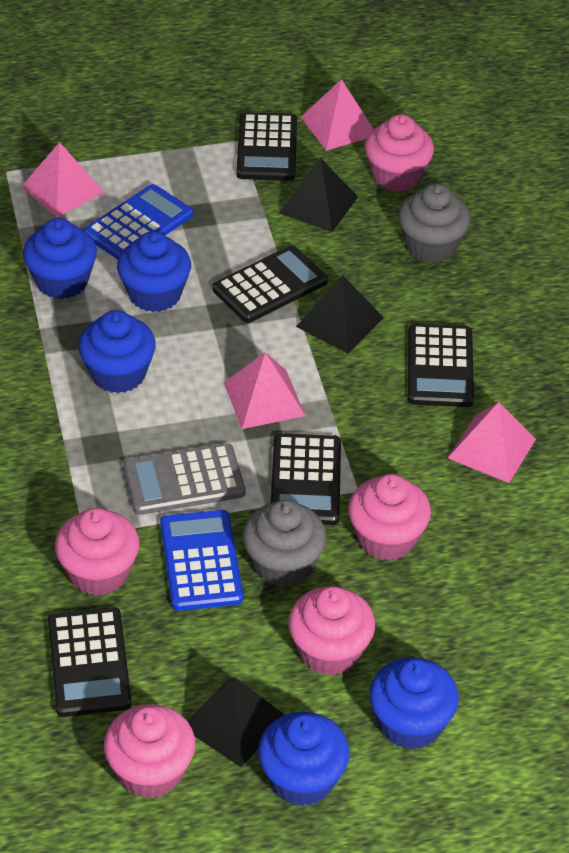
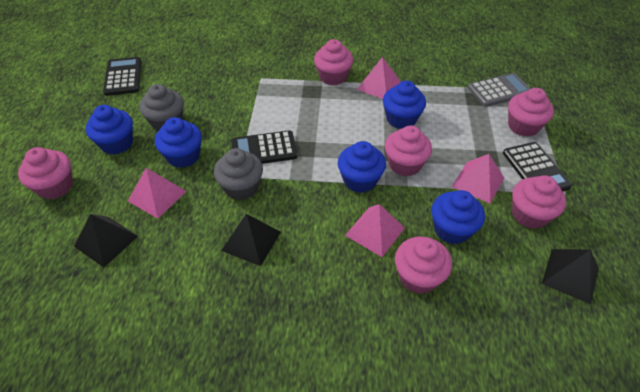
black calculator: 5 -> 3
blue calculator: 2 -> 0
pink cupcake: 5 -> 6

